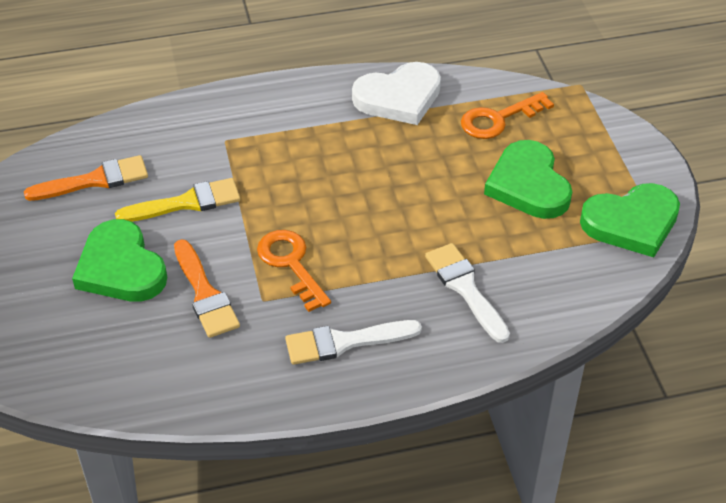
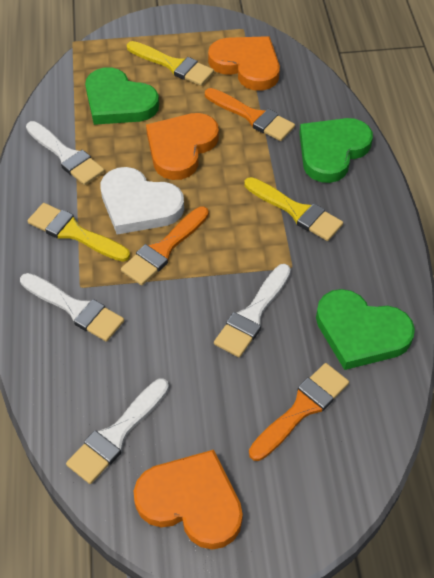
orange brush: 2 -> 3
orange heart: 0 -> 3
orange key: 2 -> 0
white brush: 2 -> 4
yellow brush: 1 -> 3

